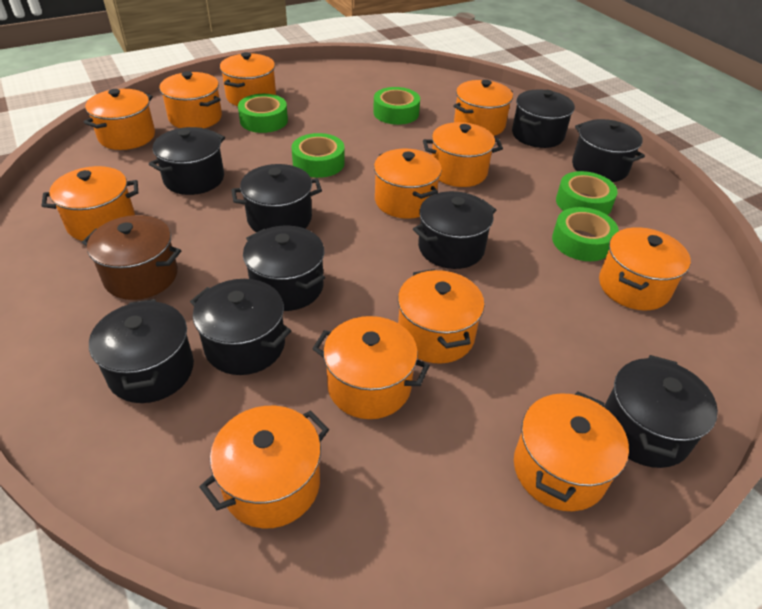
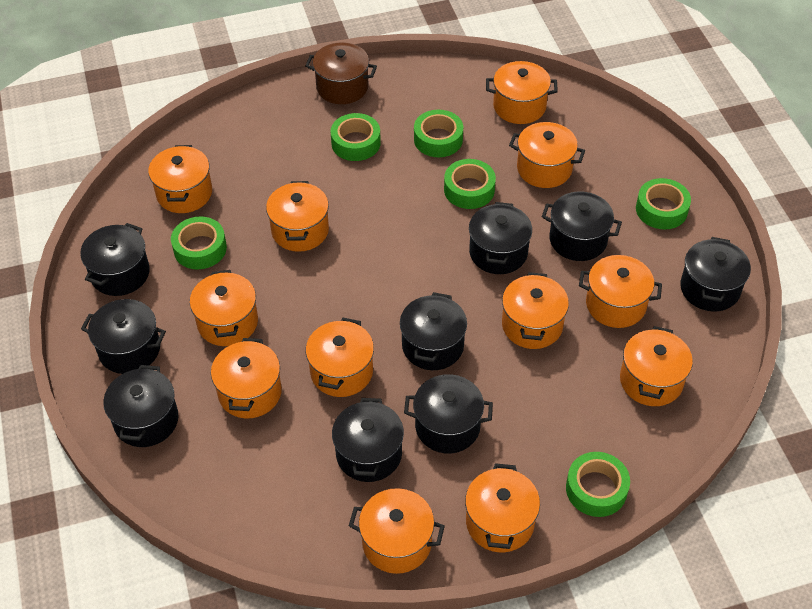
green tape: 5 -> 6

